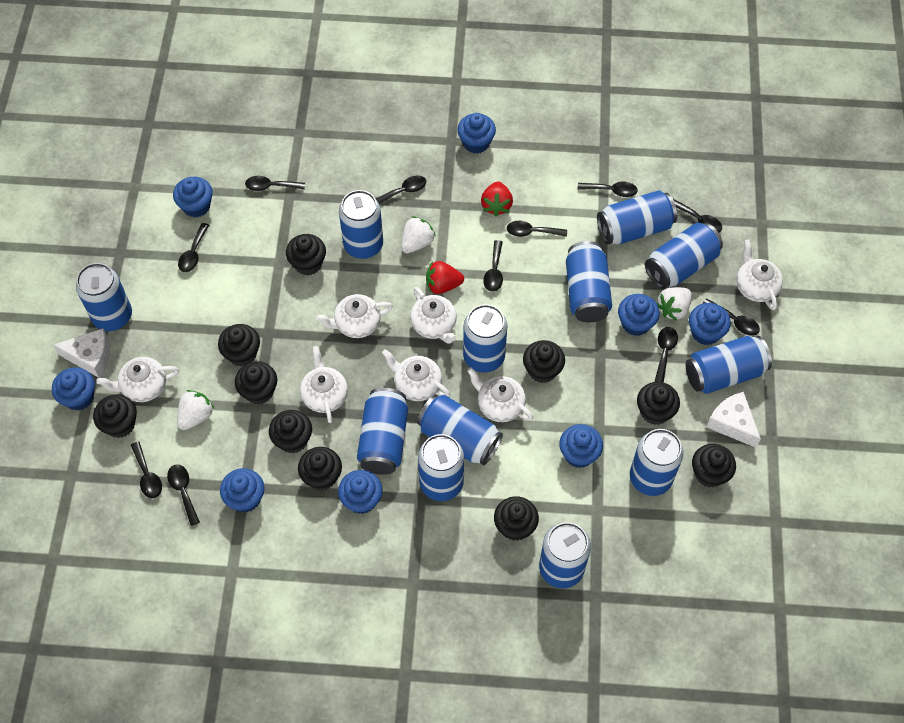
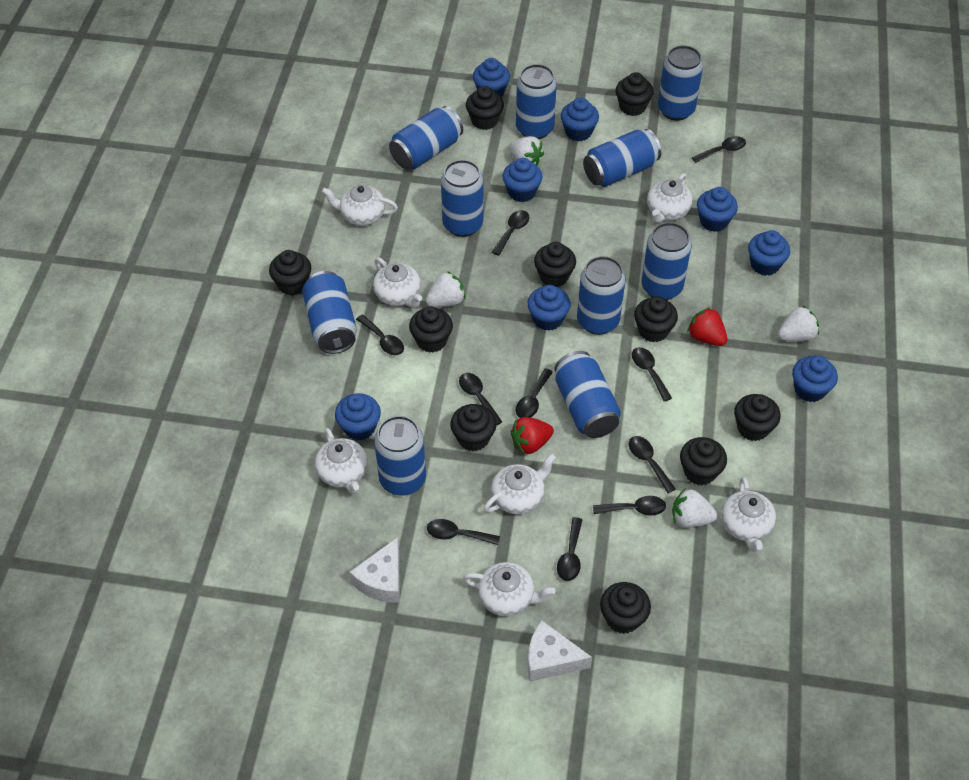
black spoon: 11 -> 10
blue can: 12 -> 10
white strawberry: 3 -> 4

